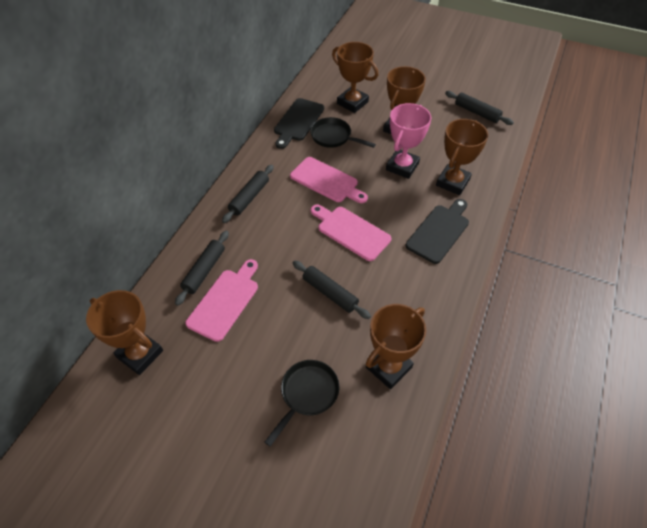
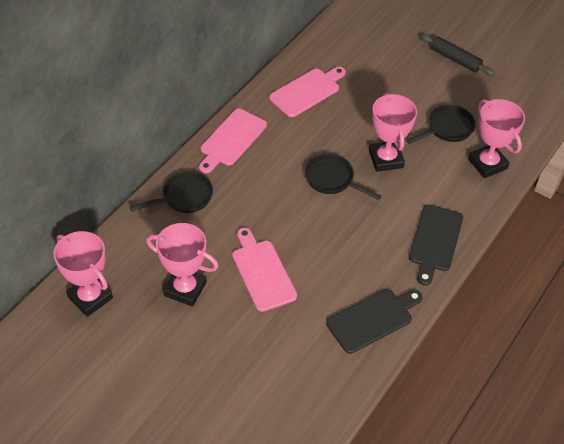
black pan: 2 -> 3
black rolling pin: 4 -> 1
brown trophy: 5 -> 0
pink trophy: 1 -> 4

